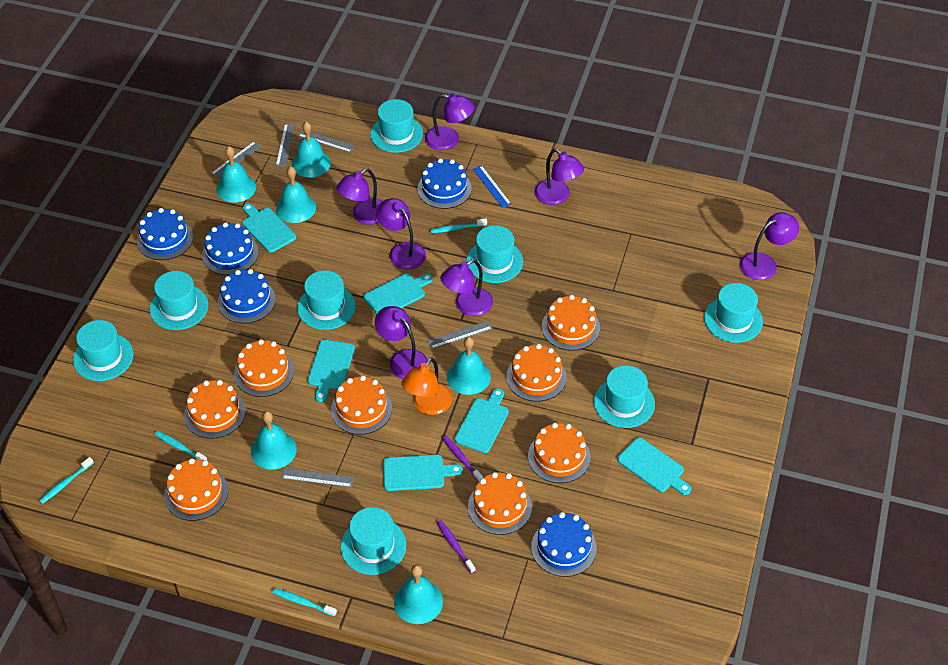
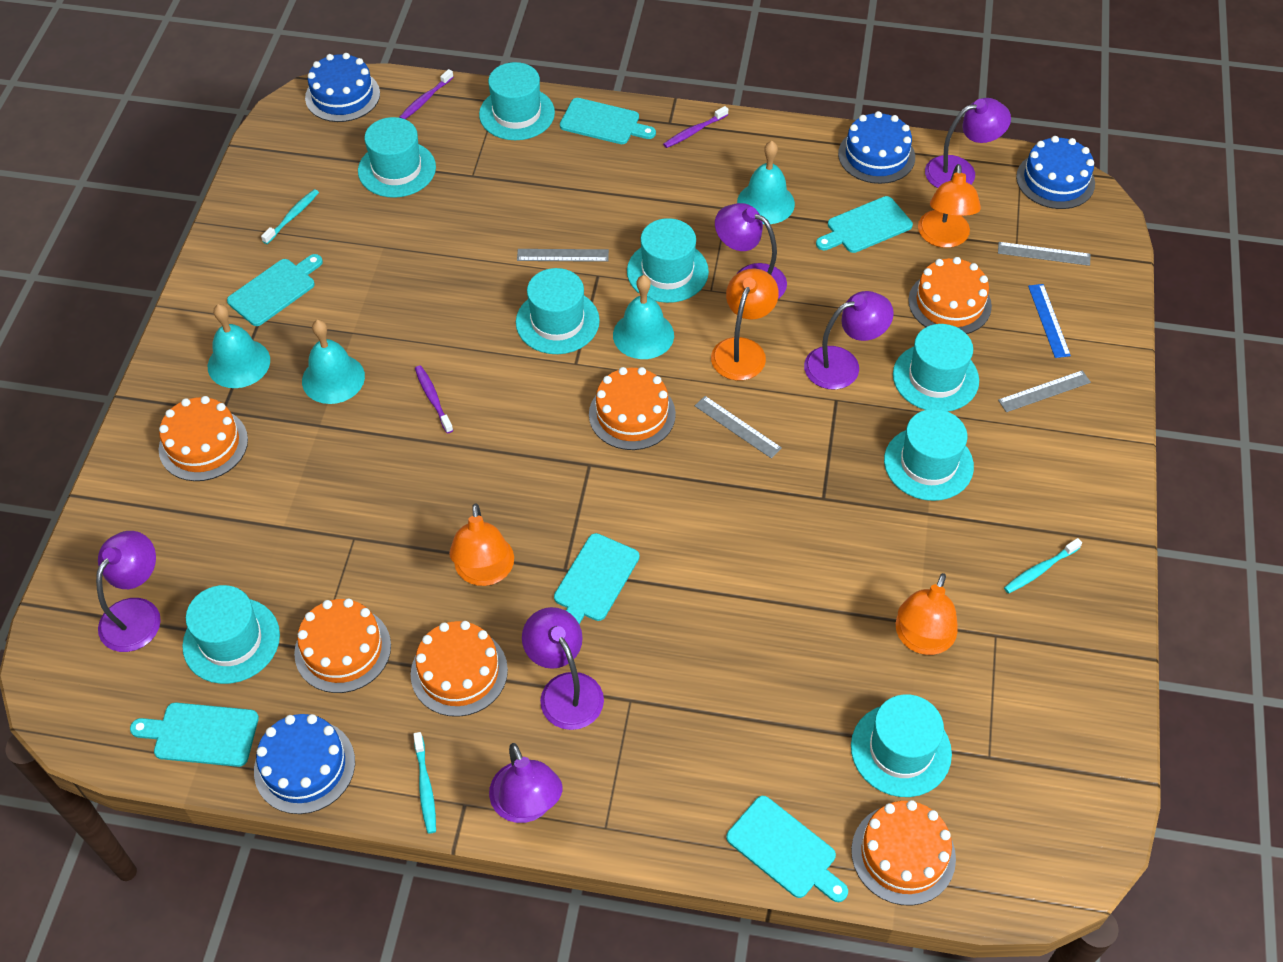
blue cake: 5 -> 4
grey ruler: 5 -> 4
orange cake: 8 -> 6
orange lamp: 1 -> 4
purple lamp: 7 -> 6
purple toothbrush: 2 -> 3
turquoise bell: 6 -> 4
turquoise toothbrush: 4 -> 3

